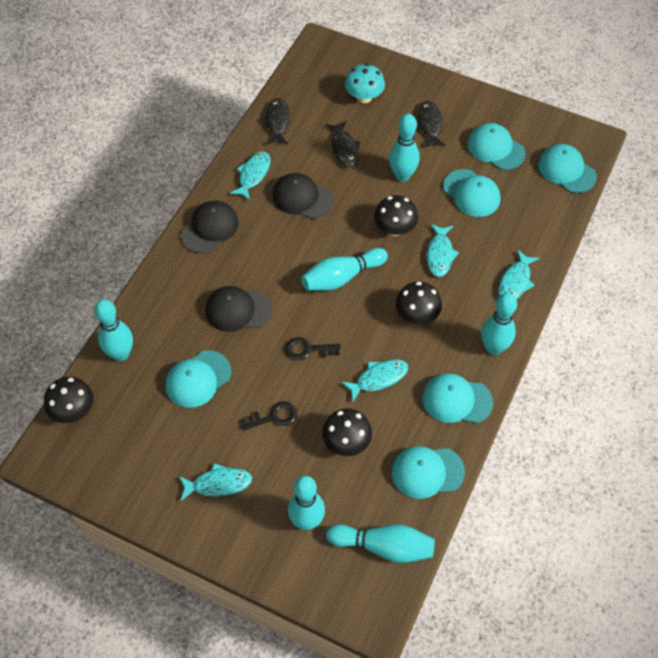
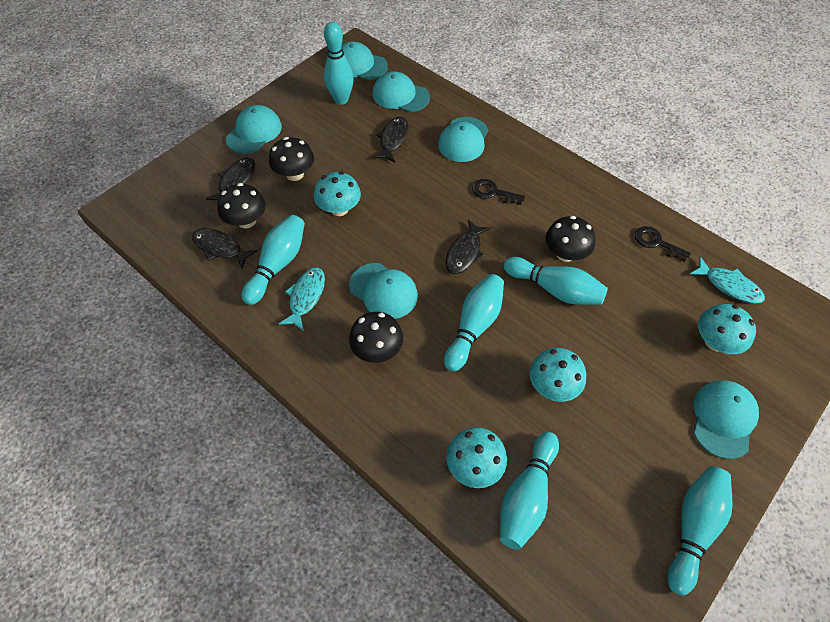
black cap: 3 -> 0
black fish: 3 -> 4
turquoise fish: 5 -> 2
turquoise mushroom: 1 -> 4

